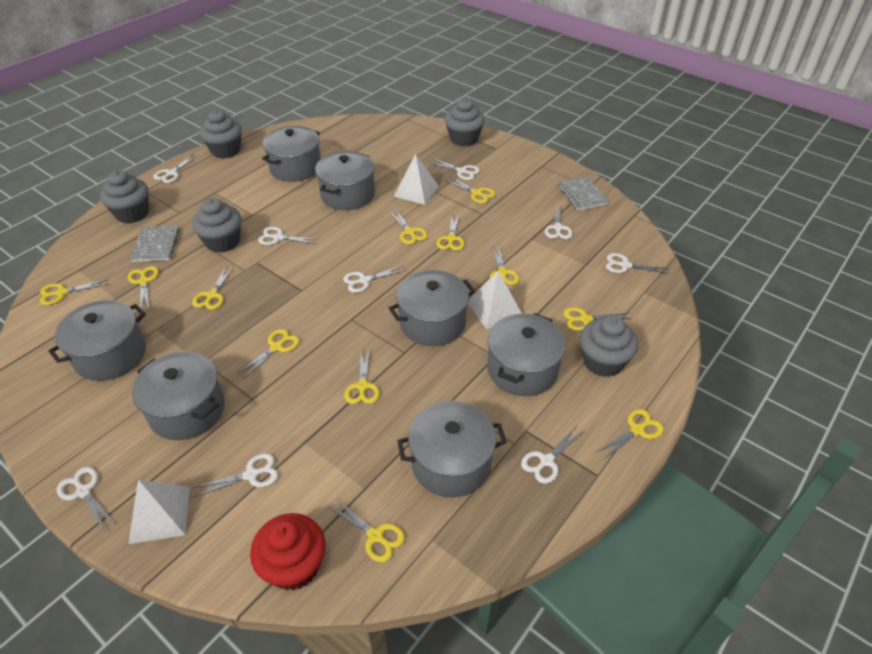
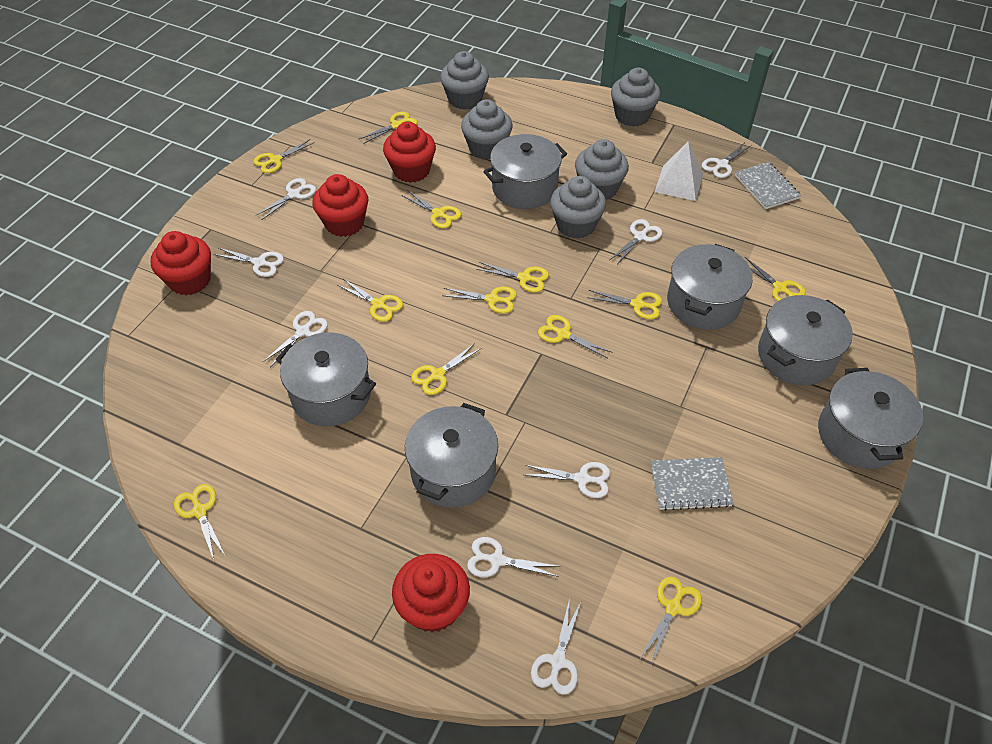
grey pot: 7 -> 6
red cupcake: 1 -> 4
white pyramid: 3 -> 1
white scissors: 9 -> 8

